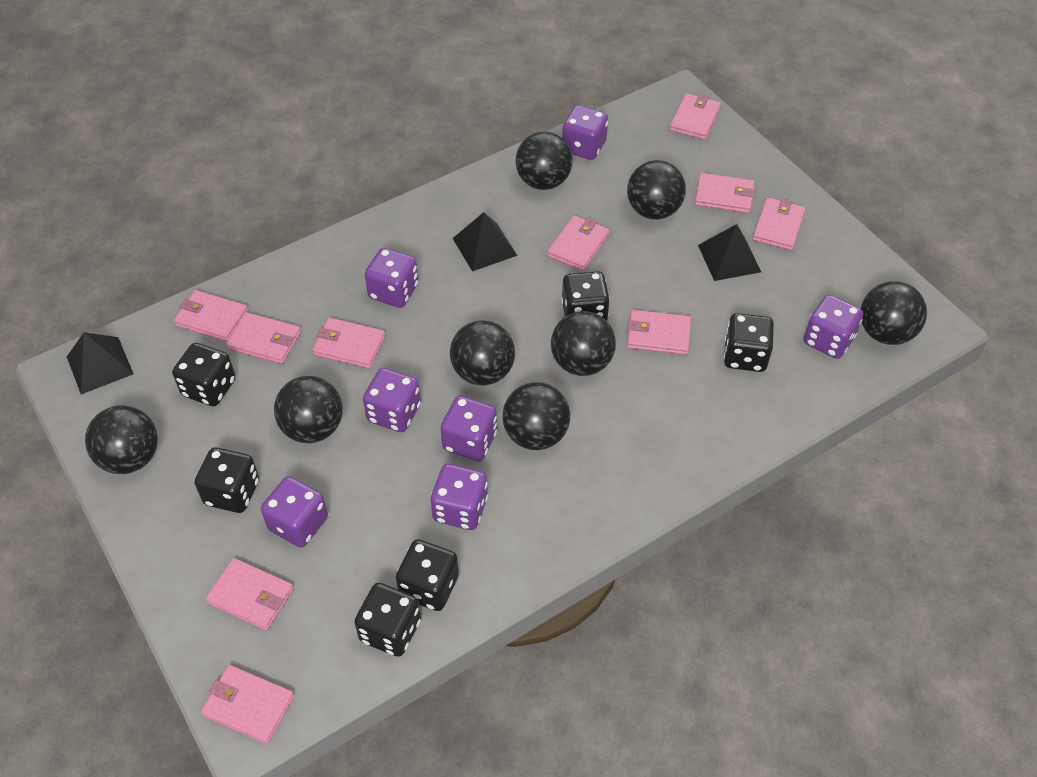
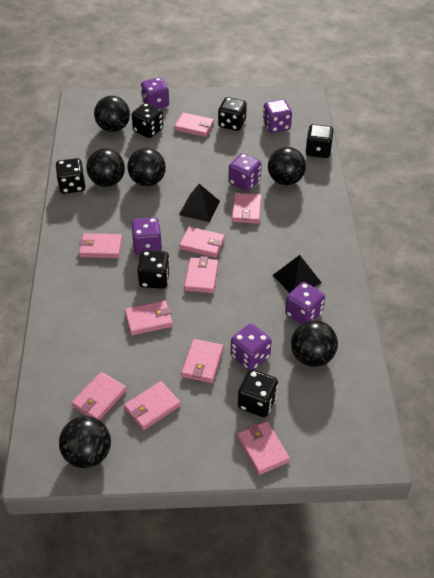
black ball: 8 -> 6
black pyramid: 3 -> 2
purple dice: 7 -> 6

